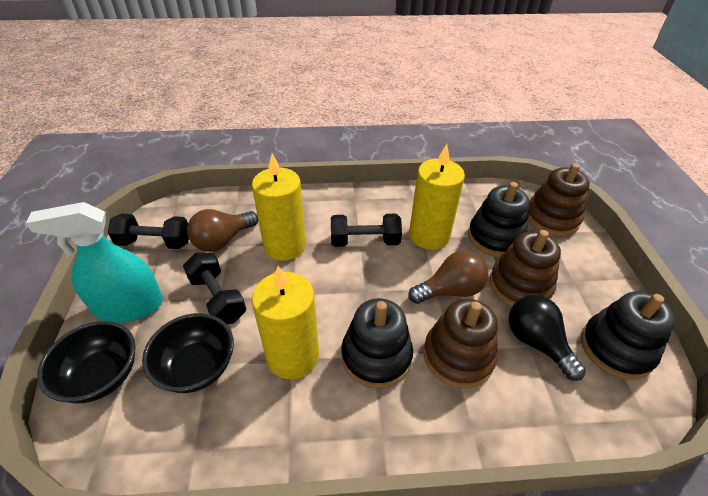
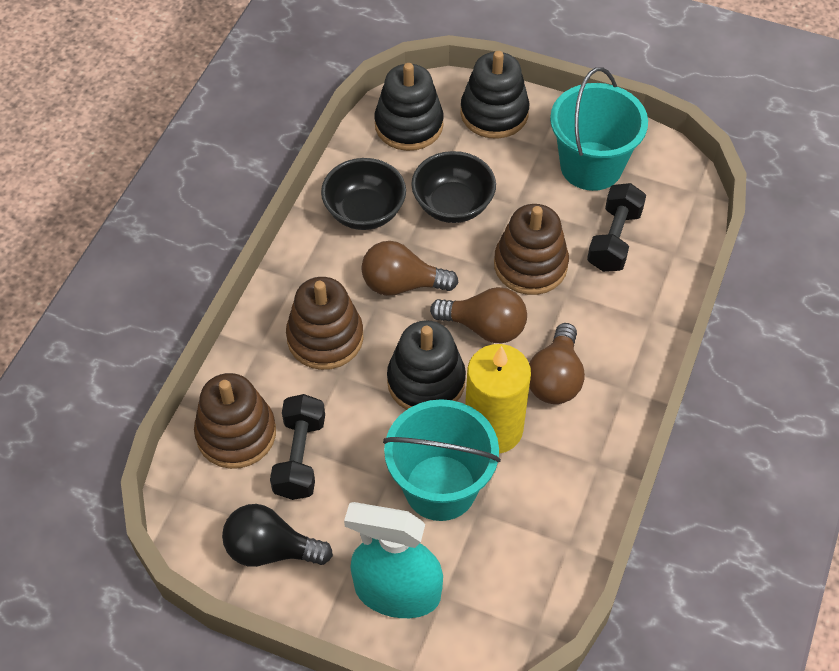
black dumbbell: 3 -> 2
brown light bulb: 2 -> 3
turquoise bucket: 0 -> 2
yellow candle: 3 -> 1

